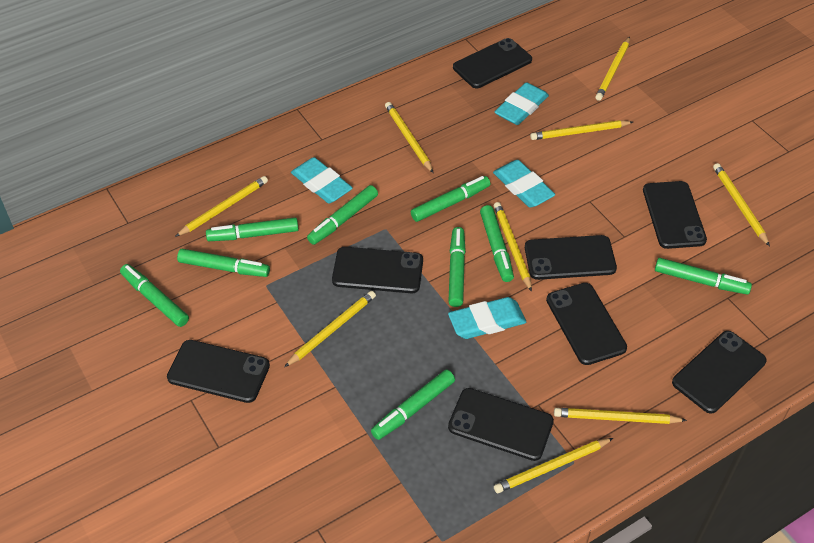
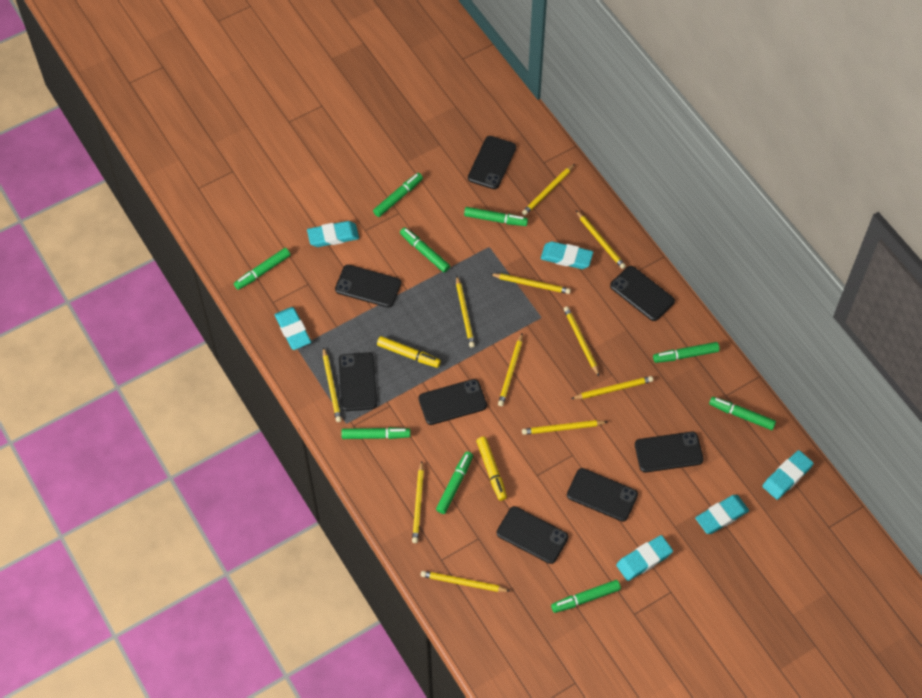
turquoise eraser: 4 -> 6
yellow marker: 0 -> 2
yellow pencil: 9 -> 11

